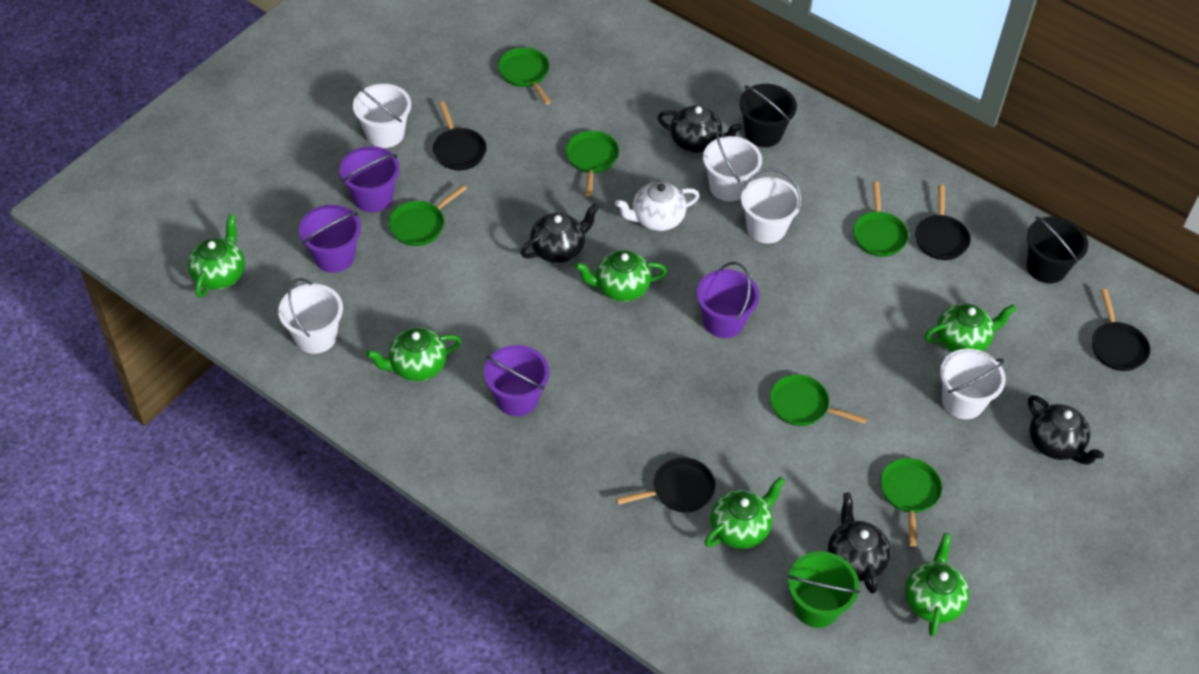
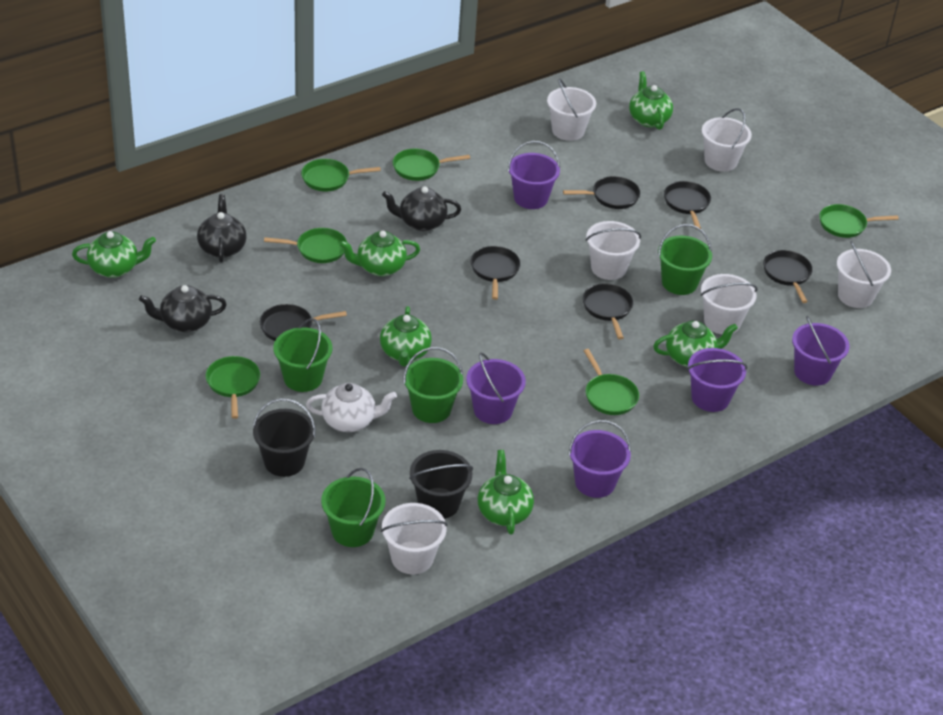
black pan: 4 -> 6
black teapot: 4 -> 3
green bucket: 1 -> 4
purple bucket: 4 -> 5
white bucket: 5 -> 6

